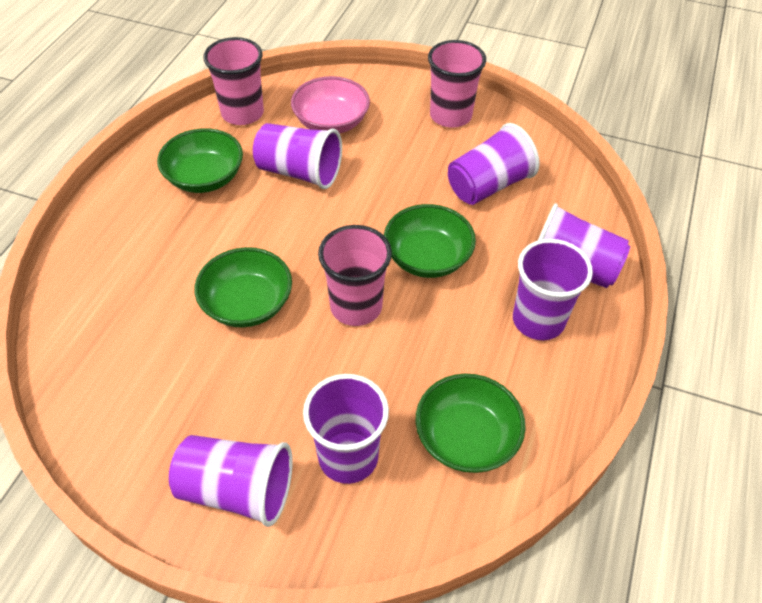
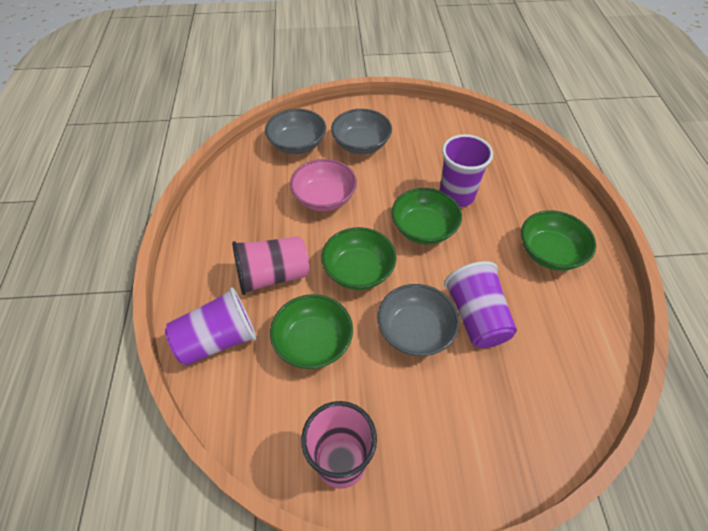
grey bowl: 0 -> 3
pink cup: 3 -> 2
purple cup: 6 -> 3

